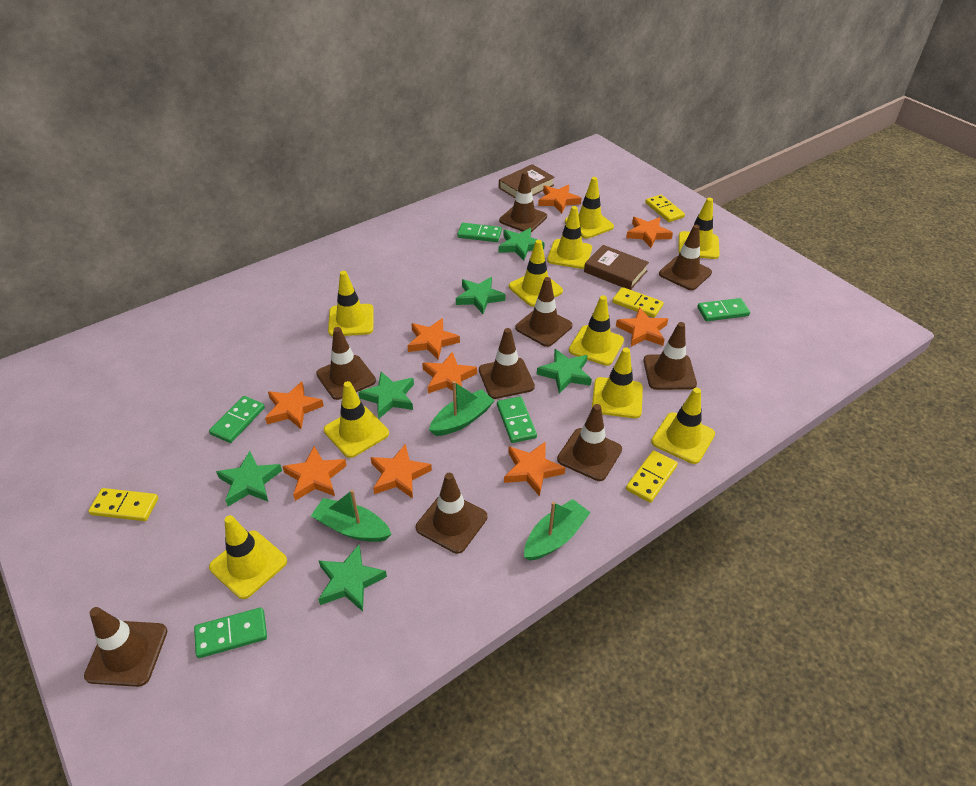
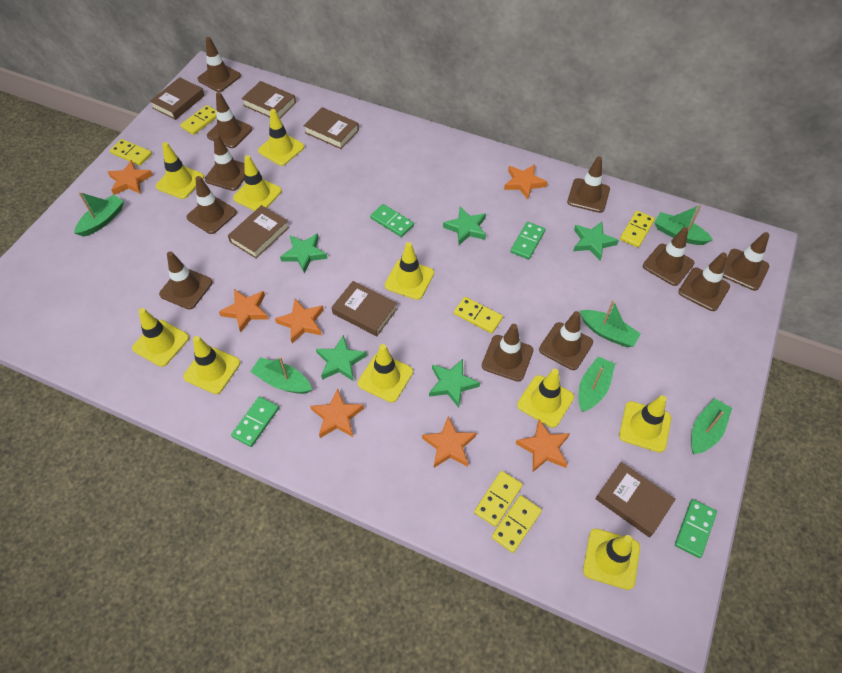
brown book: 2 -> 6
brown traffic cone: 9 -> 11
green boat: 3 -> 6
green domino: 5 -> 4
green star: 6 -> 5
orange star: 9 -> 7
yellow domino: 4 -> 6

